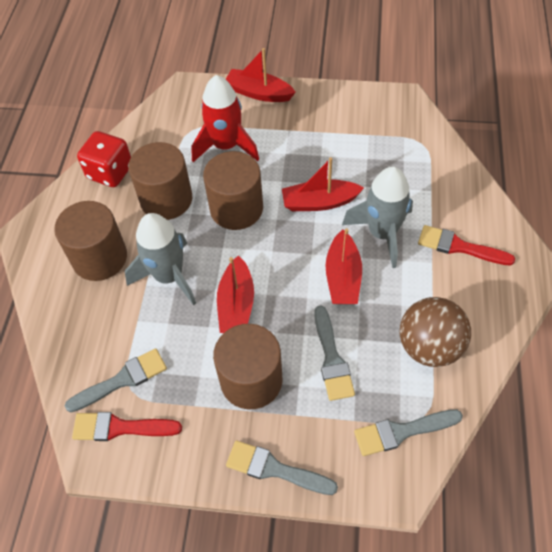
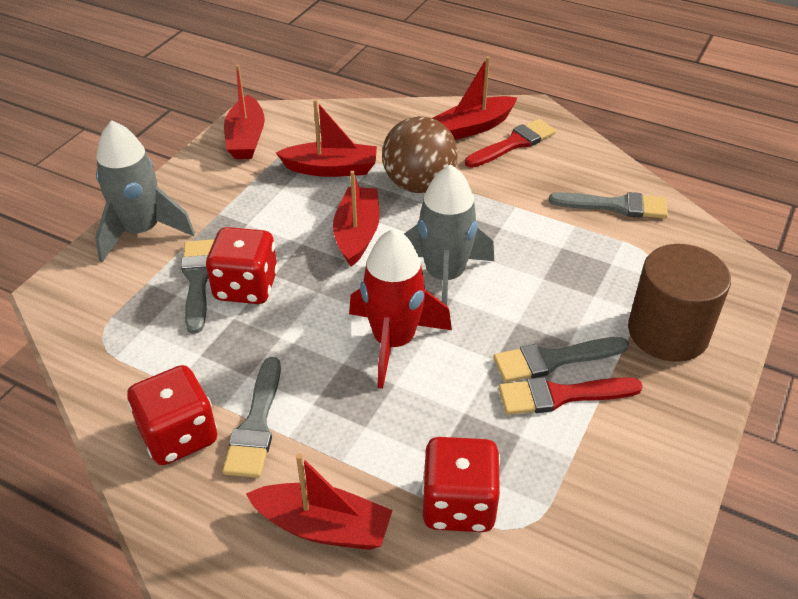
brown cylinder: 4 -> 1
red boat: 4 -> 5
red dice: 1 -> 3

